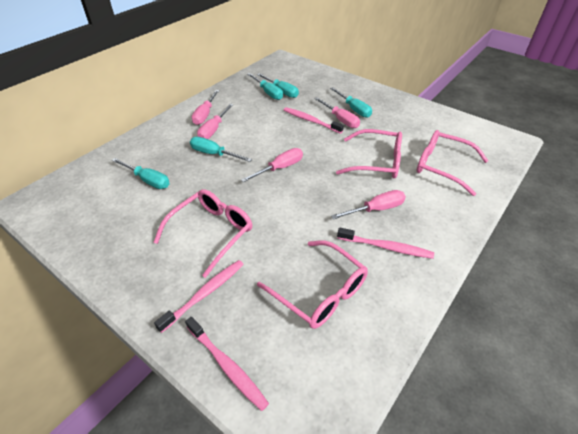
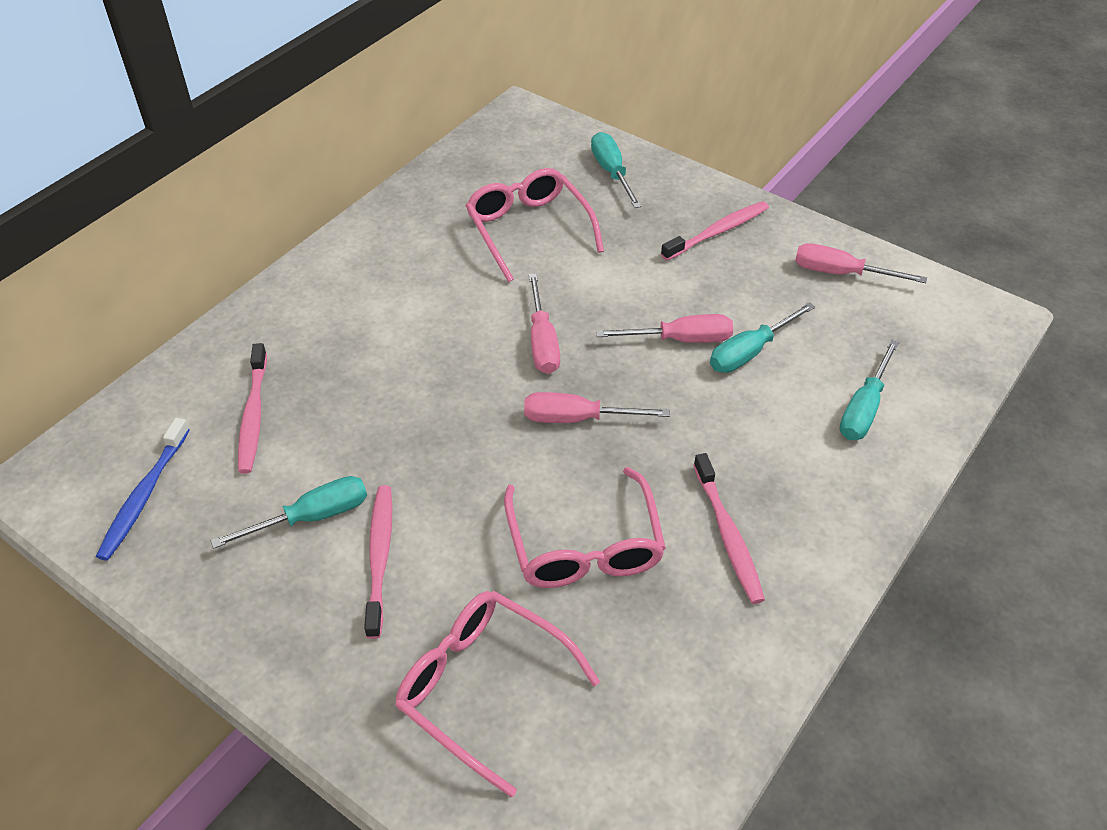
blue toothbrush: 0 -> 1
pink glasses: 4 -> 3
pink screwdriver: 5 -> 4
turquoise screwdriver: 5 -> 4

